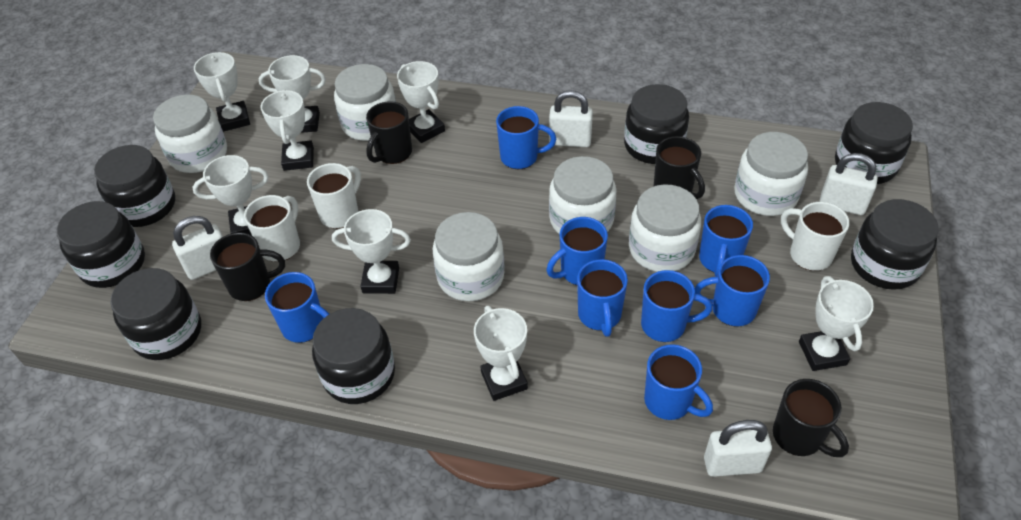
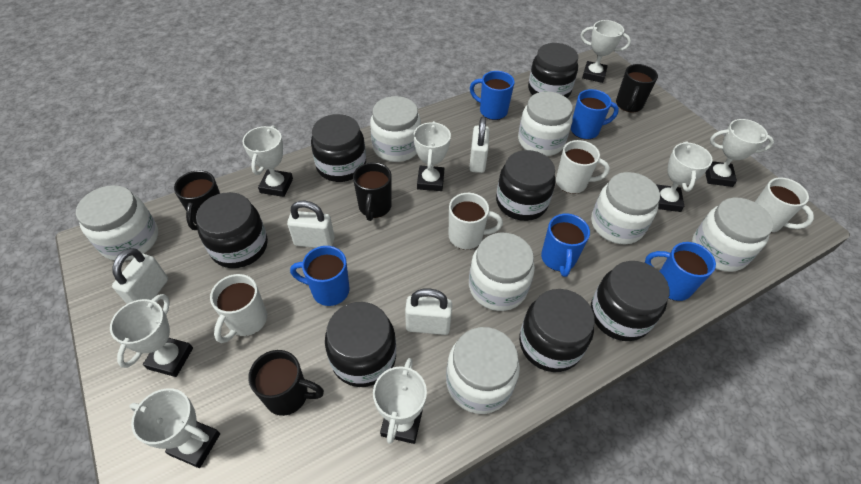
blue mug: 8 -> 5
white jar: 6 -> 7
white mug: 3 -> 4

